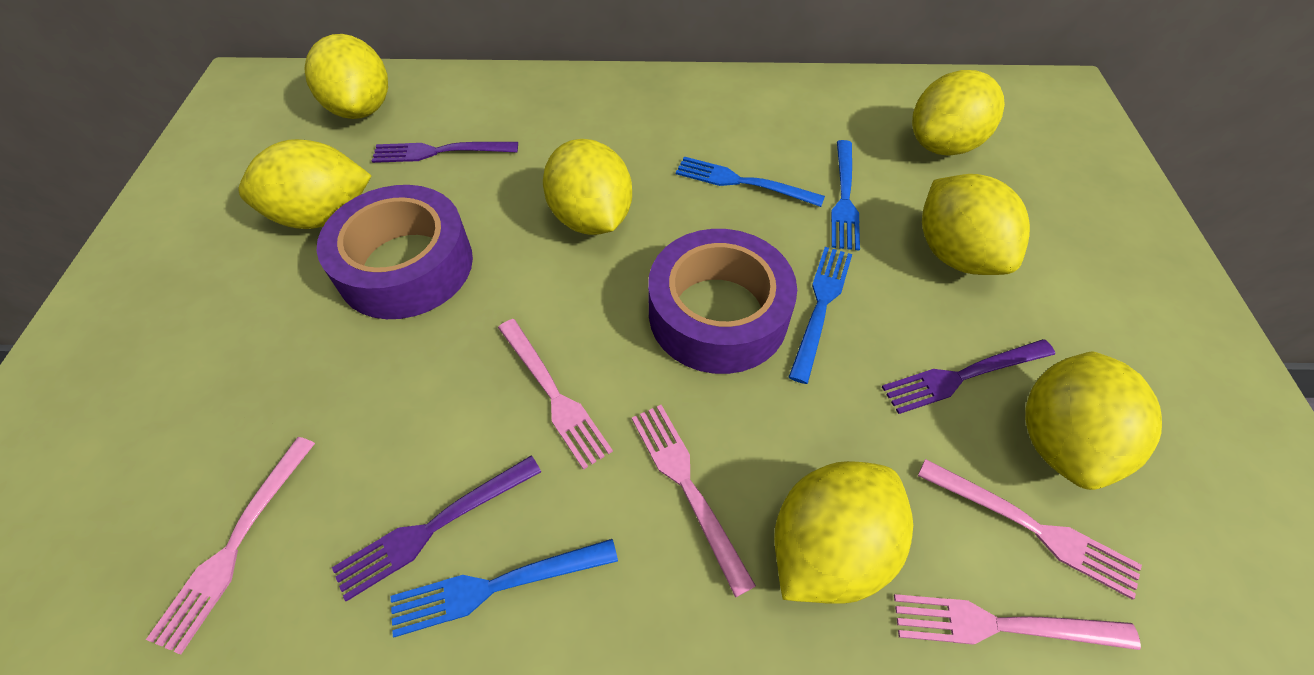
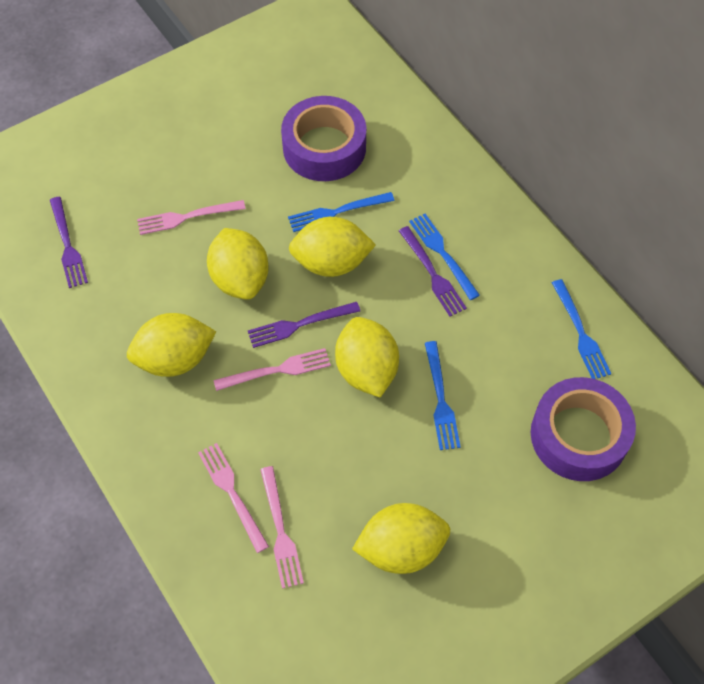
pink fork: 5 -> 4
yellow lemon: 7 -> 5

